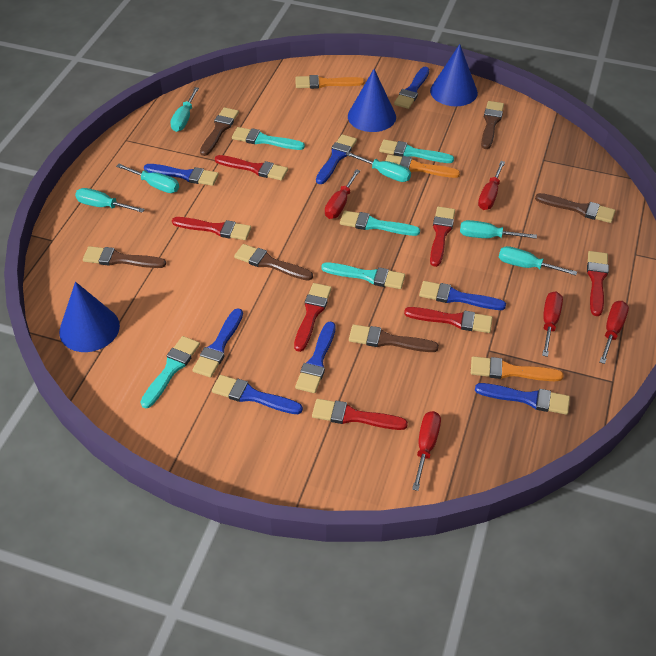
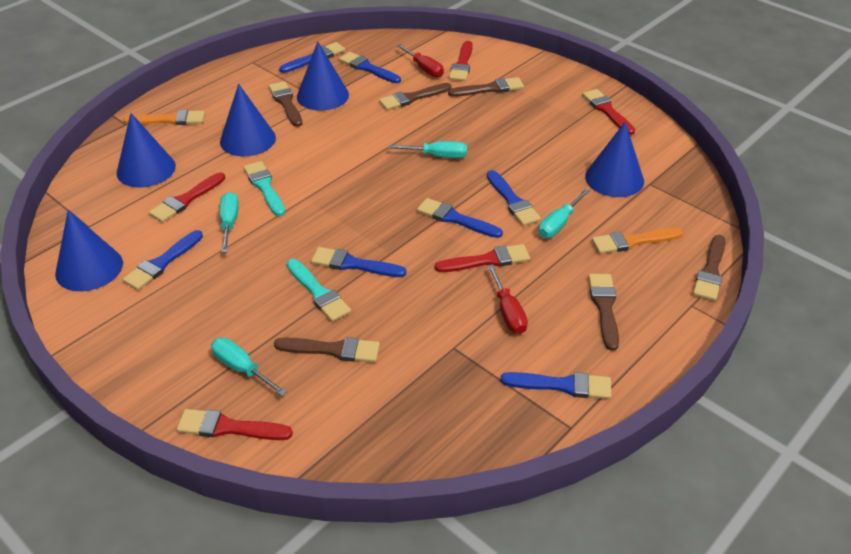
blue brush: 8 -> 7
blue cone: 3 -> 5
orange brush: 3 -> 2
red brush: 7 -> 5
red screwdriver: 5 -> 2
turquoise brush: 5 -> 2
turquoise screwdriver: 6 -> 4

